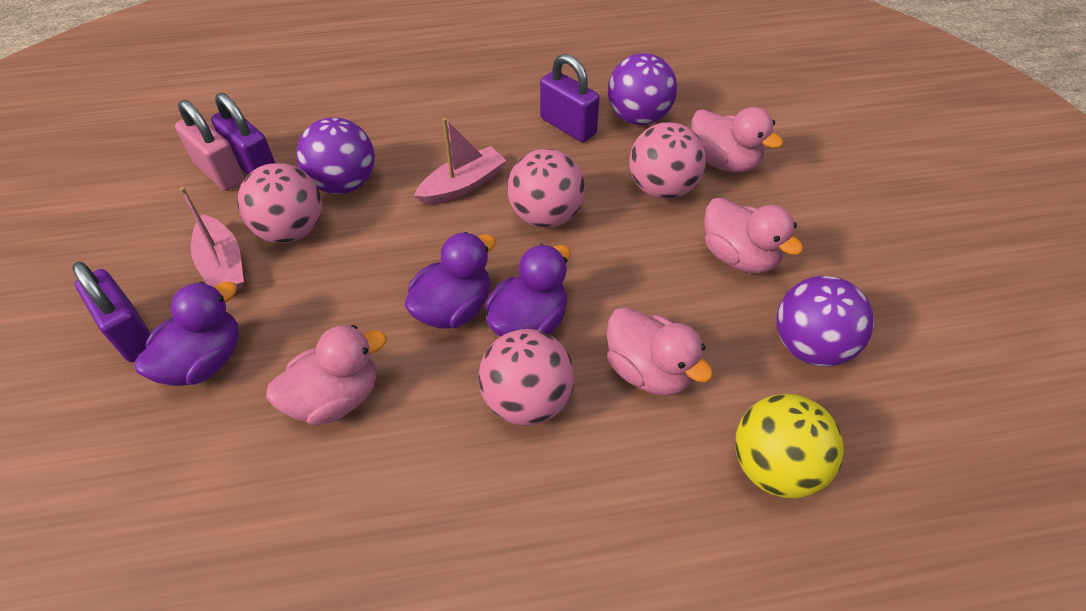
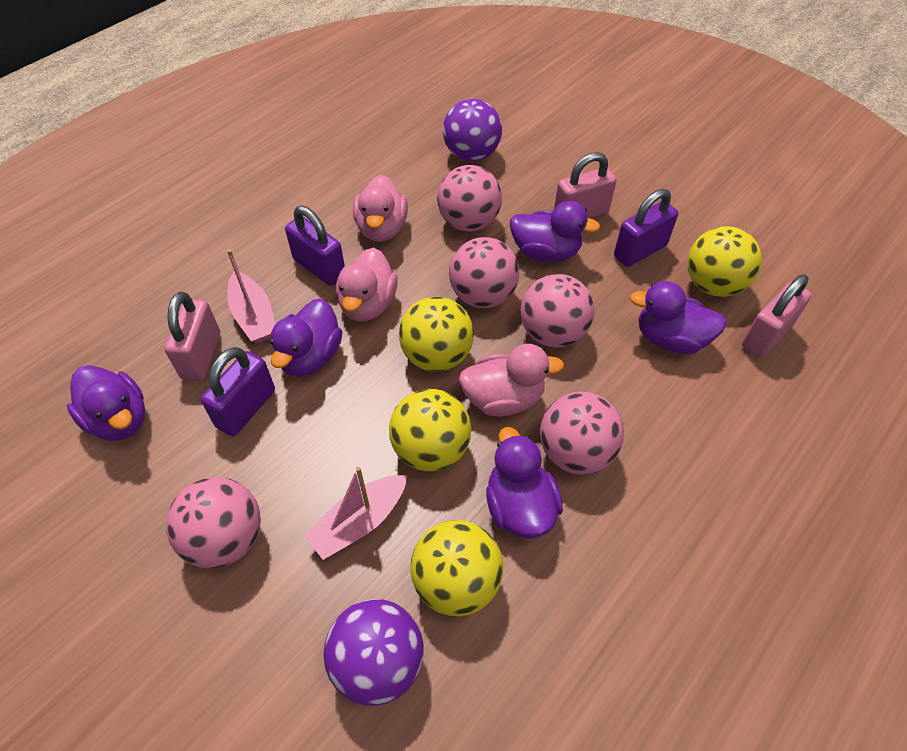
pink ball: 4 -> 5
pink duck: 4 -> 3
pink padlock: 1 -> 3
purple ball: 3 -> 2
purple duck: 3 -> 5
yellow ball: 1 -> 4

